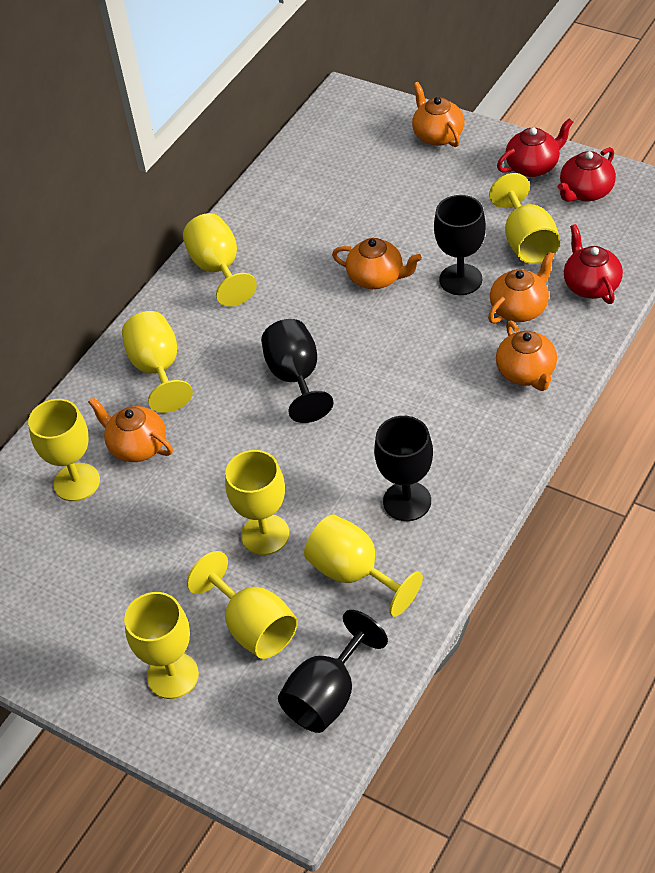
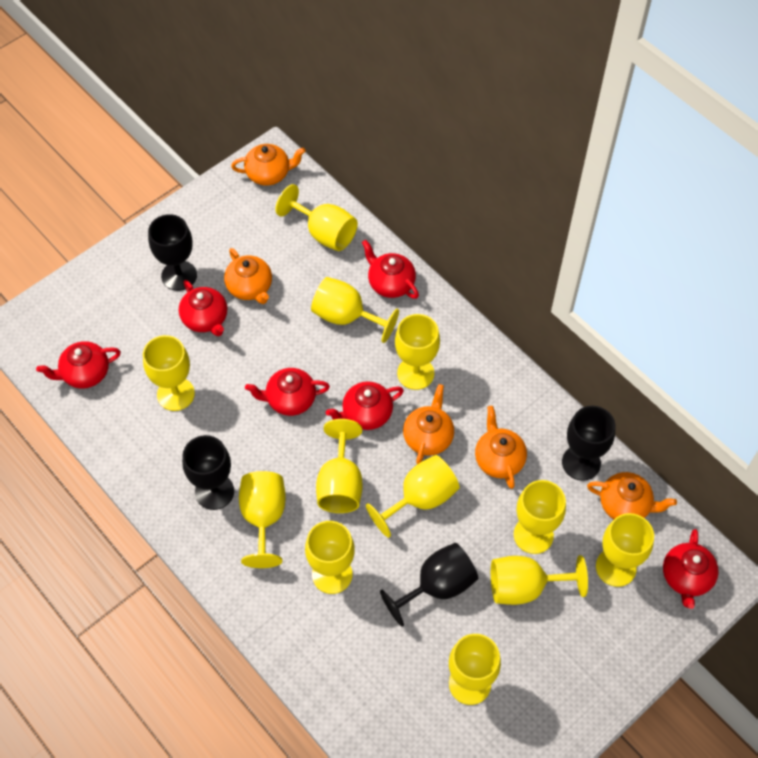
red teapot: 3 -> 6
yellow goblet: 8 -> 12

